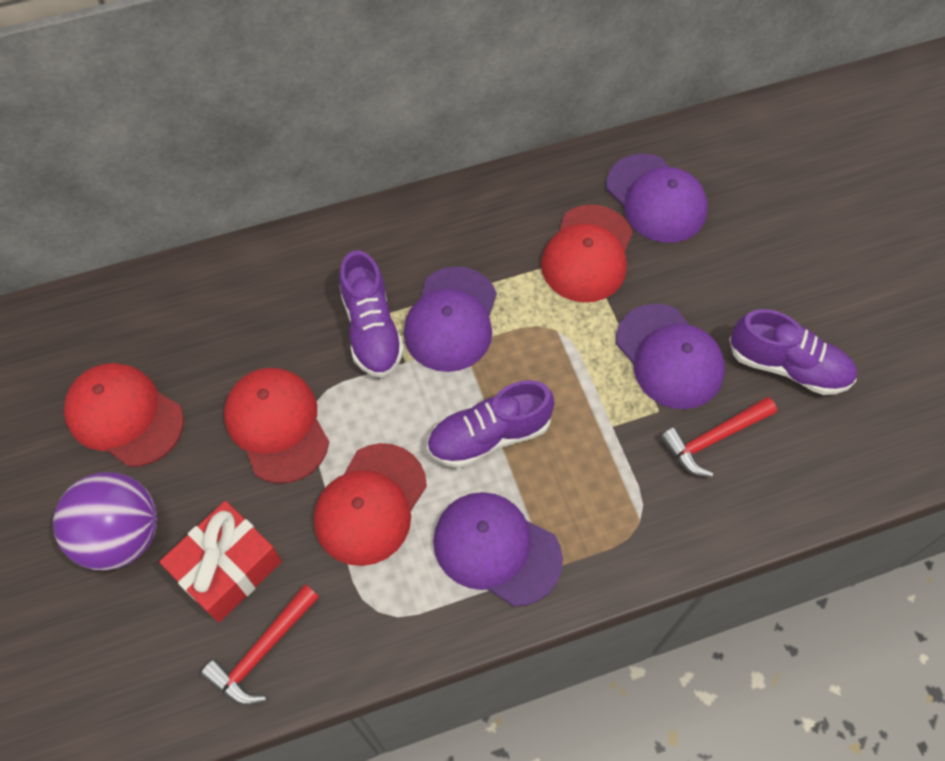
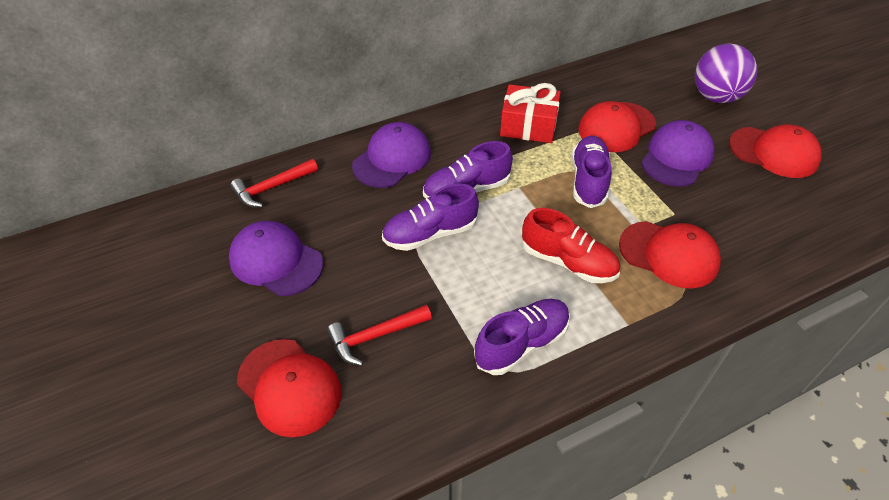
purple cap: 4 -> 3
purple shoe: 3 -> 4
red shoe: 0 -> 1

